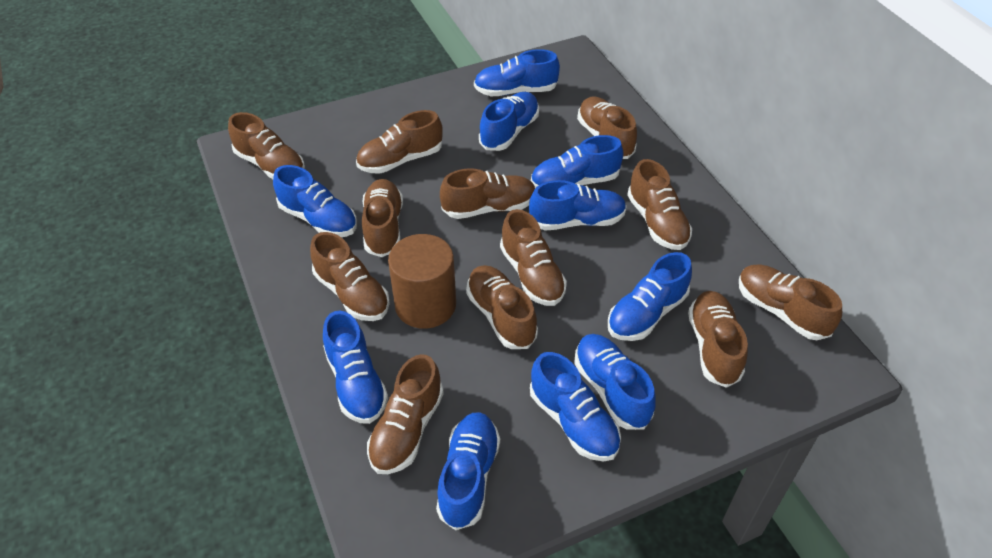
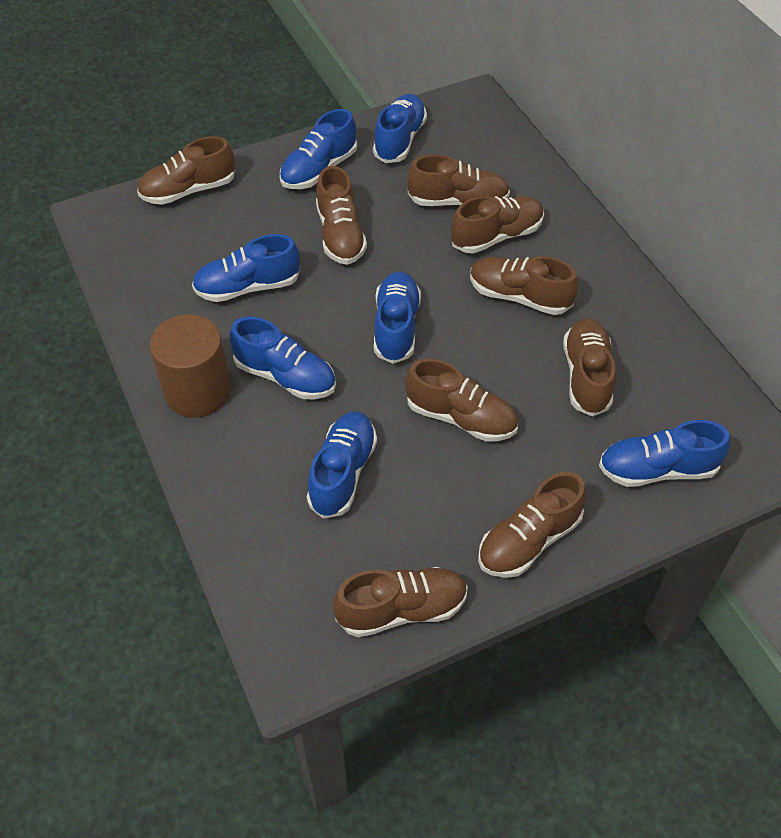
blue shoe: 10 -> 7
brown shoe: 12 -> 9

